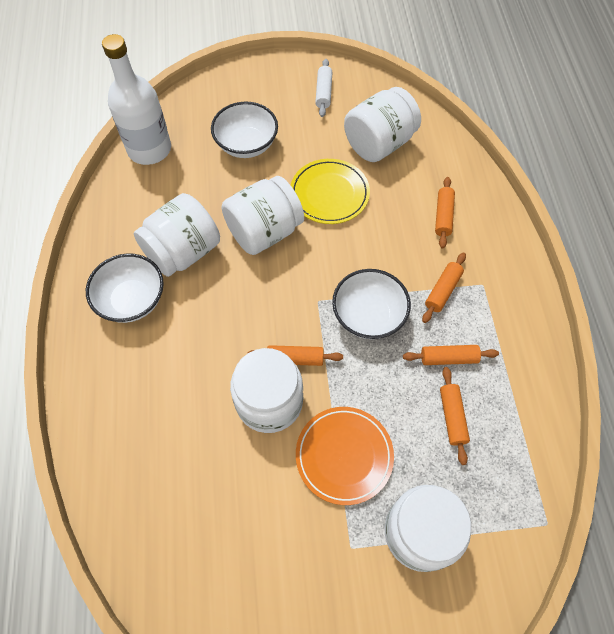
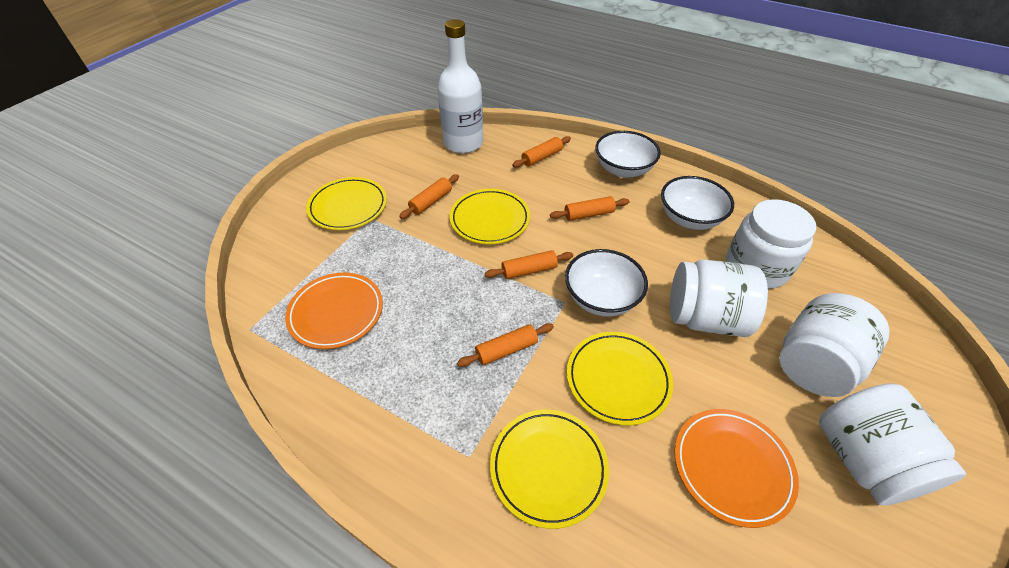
orange plate: 1 -> 2
white jar: 5 -> 4
white rolling pin: 1 -> 0
yellow plate: 1 -> 4

